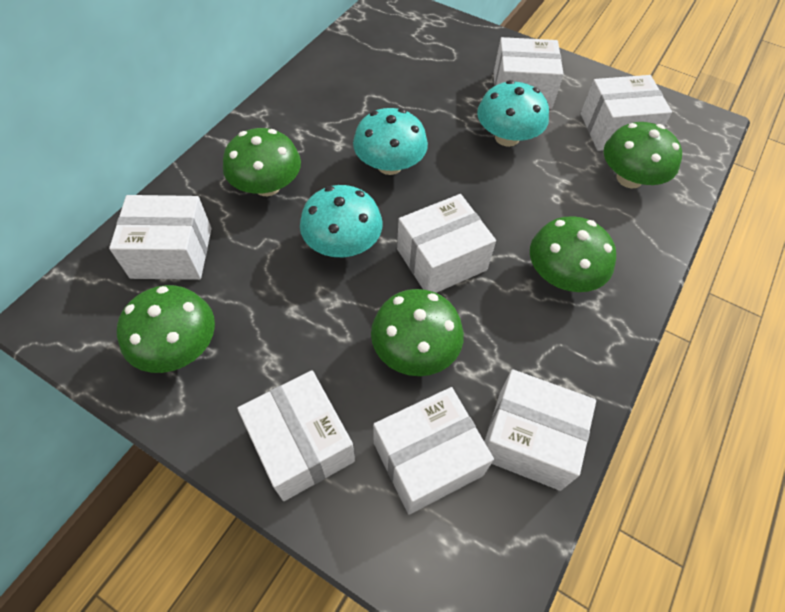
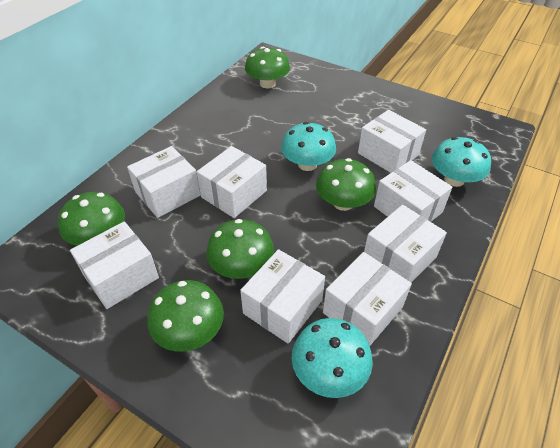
white box: 7 -> 8

